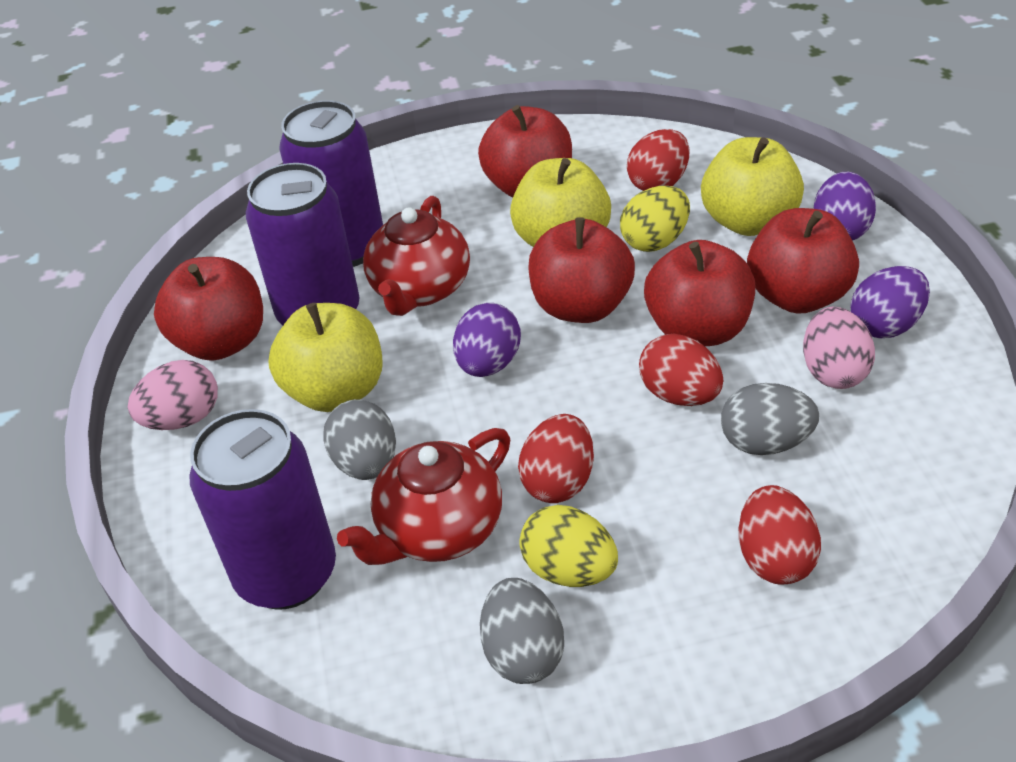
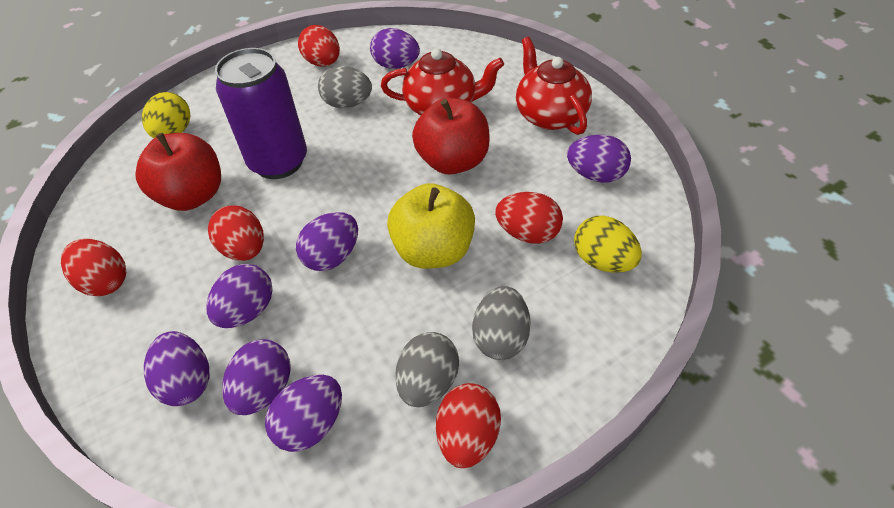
pink egg: 2 -> 0
purple can: 3 -> 1
purple egg: 3 -> 7
red apple: 5 -> 2
red egg: 4 -> 5
yellow apple: 3 -> 1

